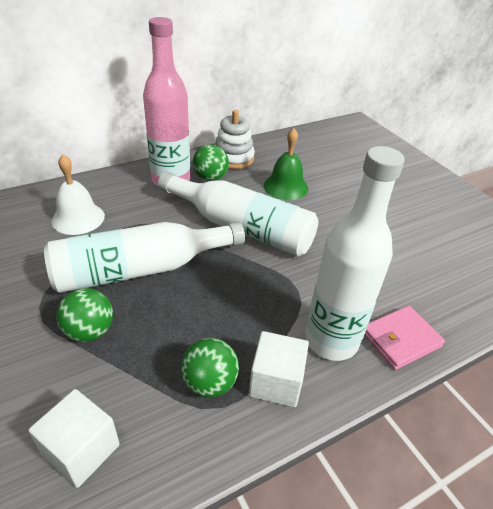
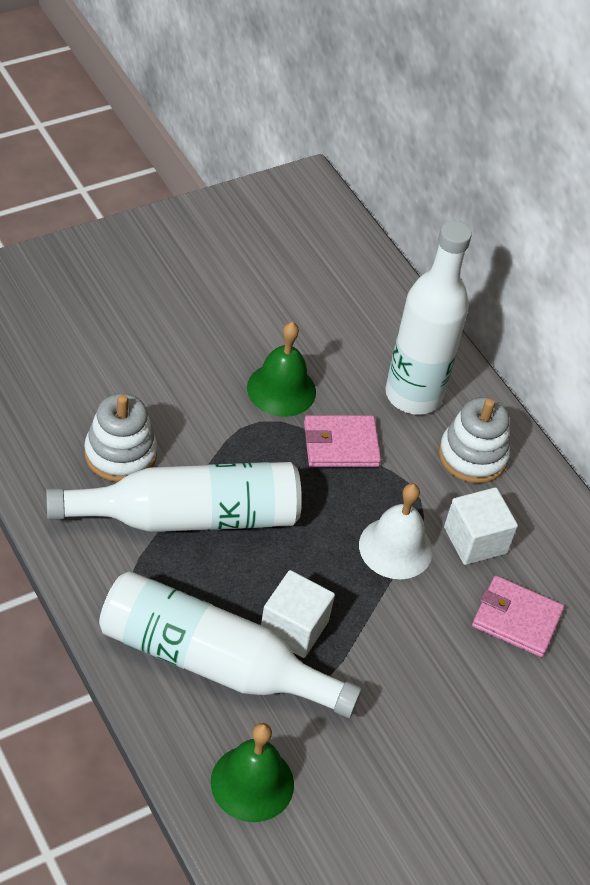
green ball: 3 -> 0
green bell: 1 -> 2
pink bottle: 1 -> 0
pink wallet: 1 -> 2
white stacking toy: 1 -> 2

